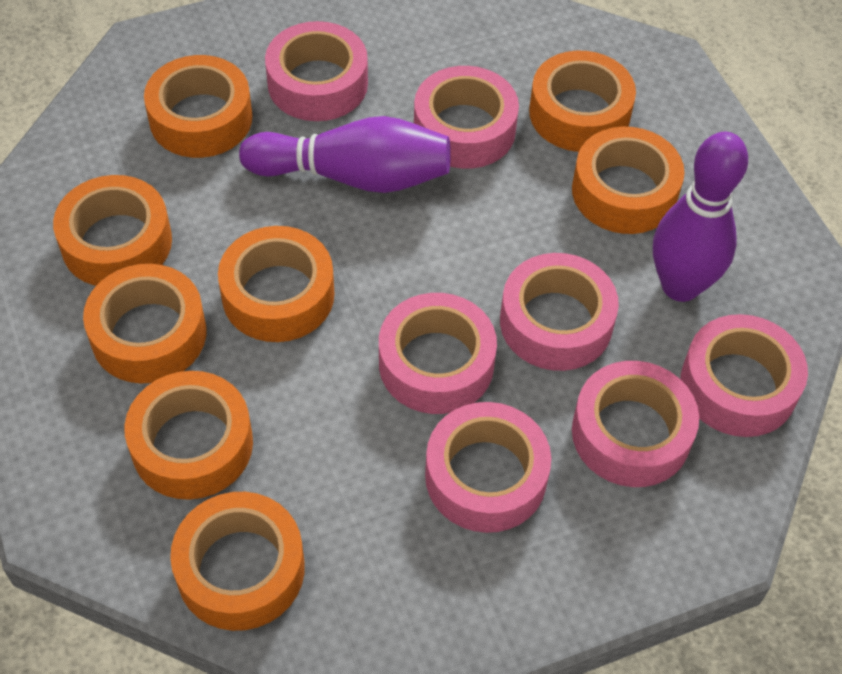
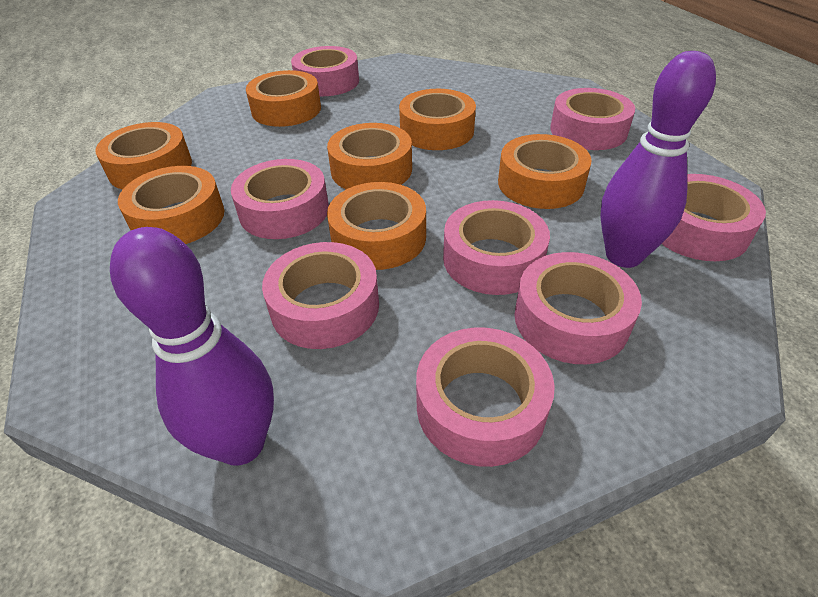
orange tape: 8 -> 7
pink tape: 7 -> 8

